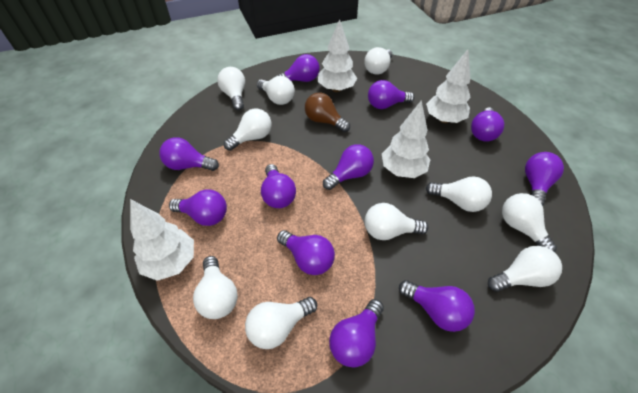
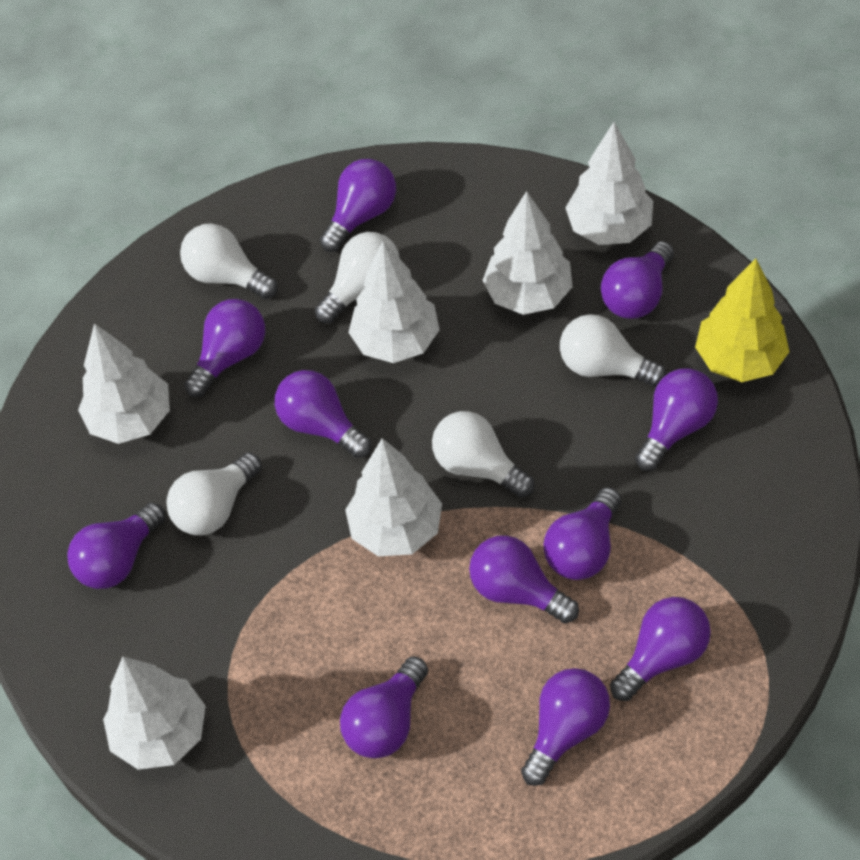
brown light bulb: 1 -> 0
white light bulb: 10 -> 5
white tree: 4 -> 6
yellow tree: 0 -> 1

